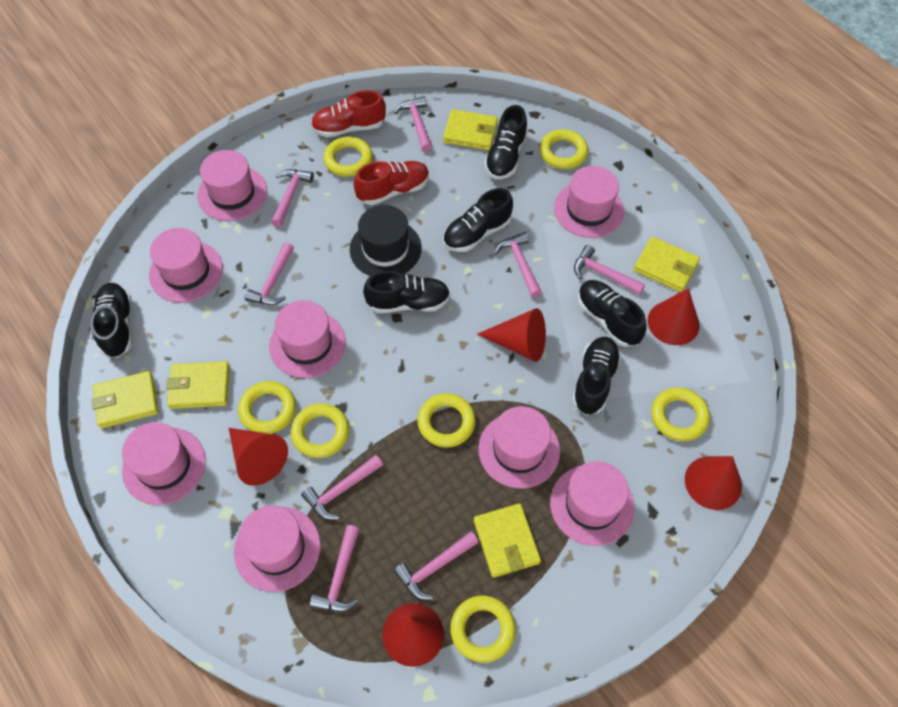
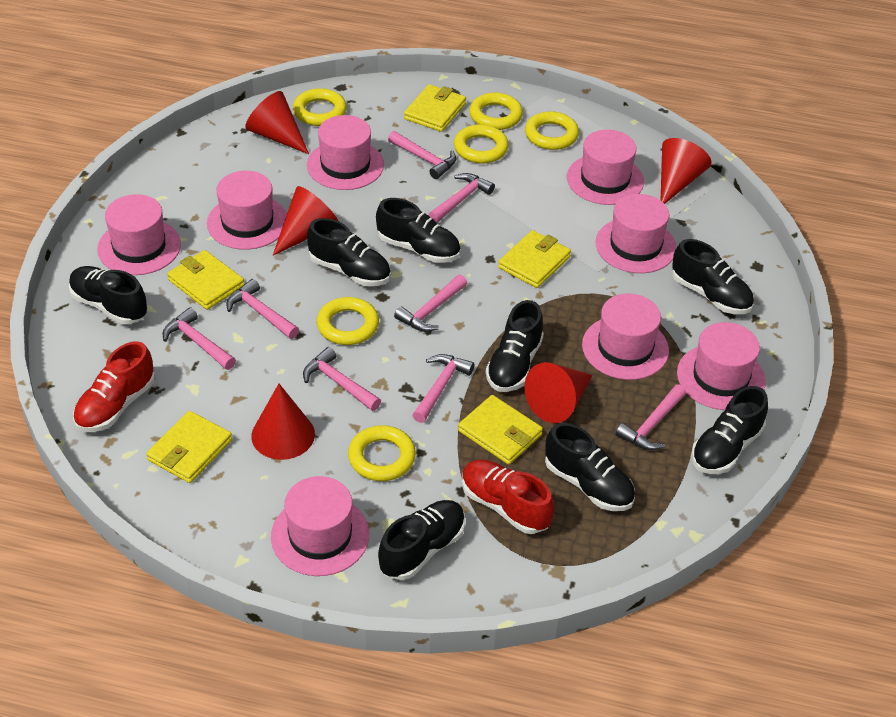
black hat: 1 -> 0
black shoe: 6 -> 8
yellow ring: 7 -> 6

